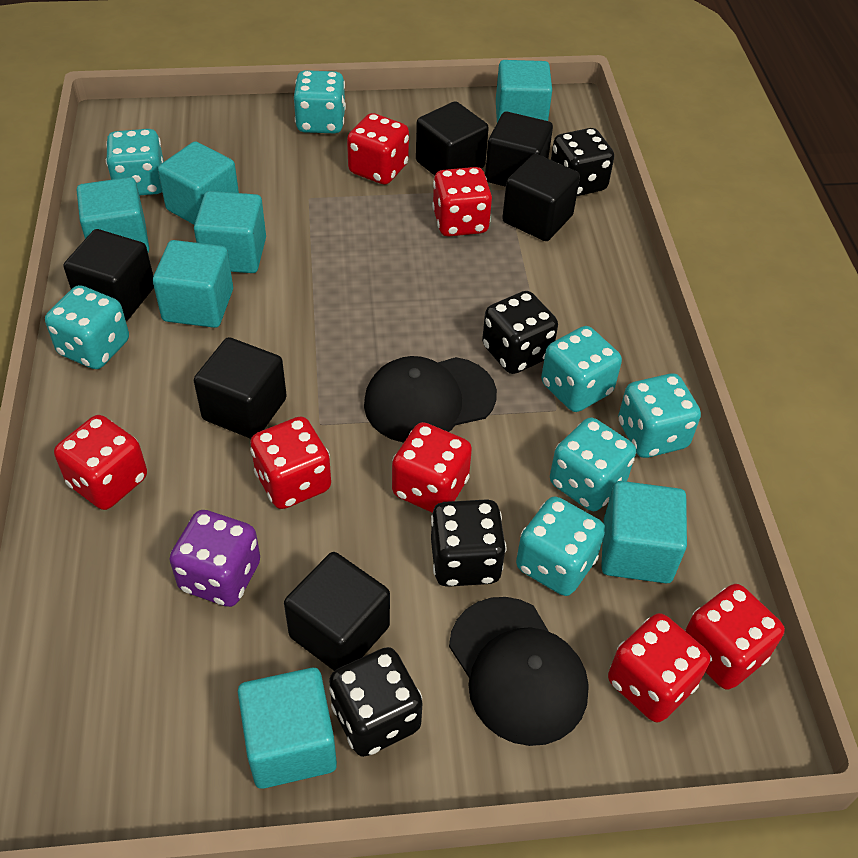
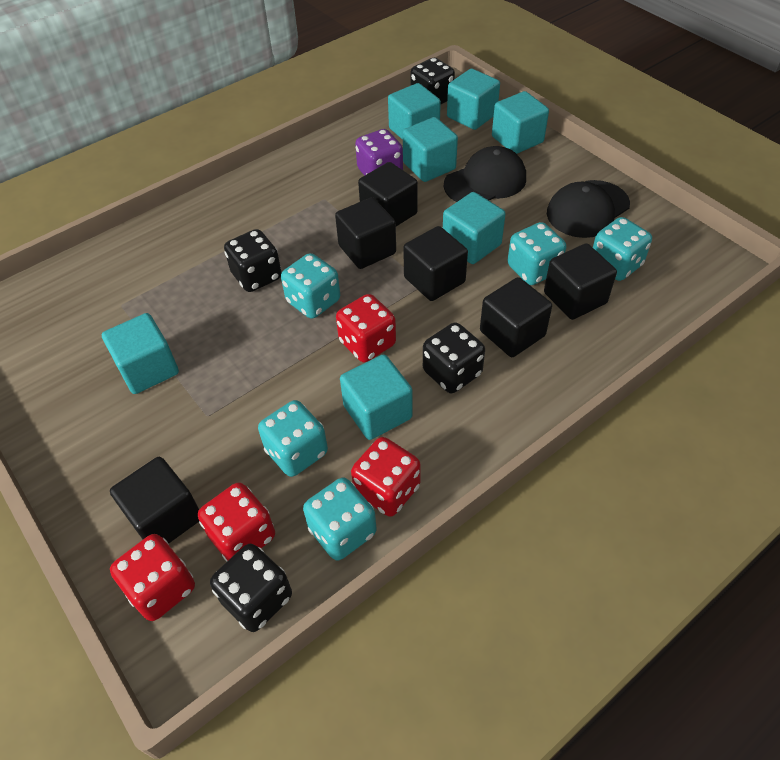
red dice: 7 -> 4
turquoise dice: 7 -> 5

